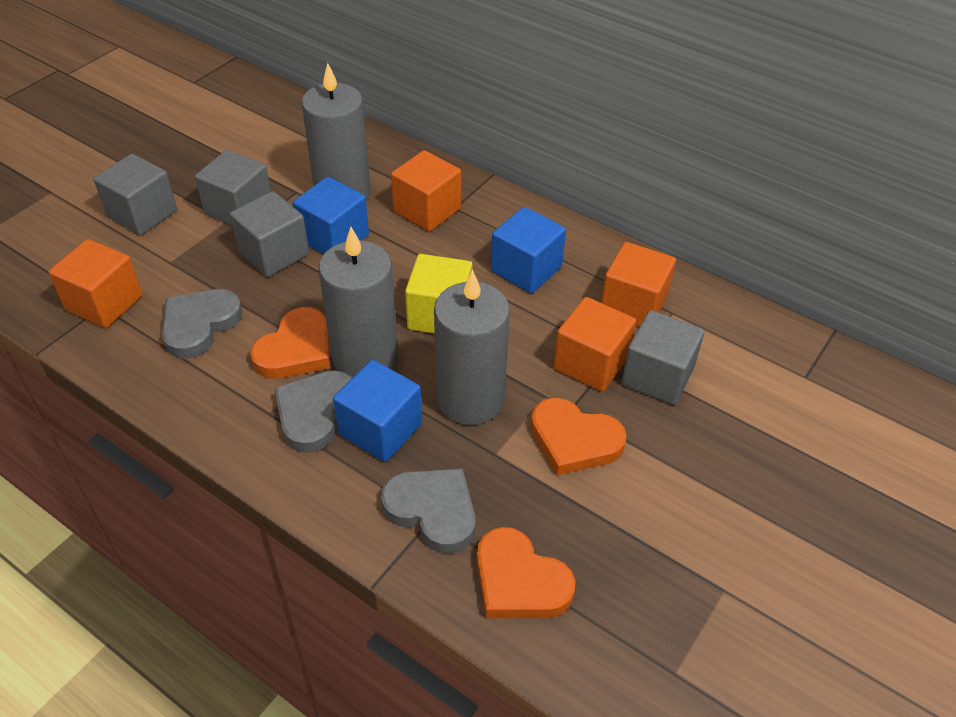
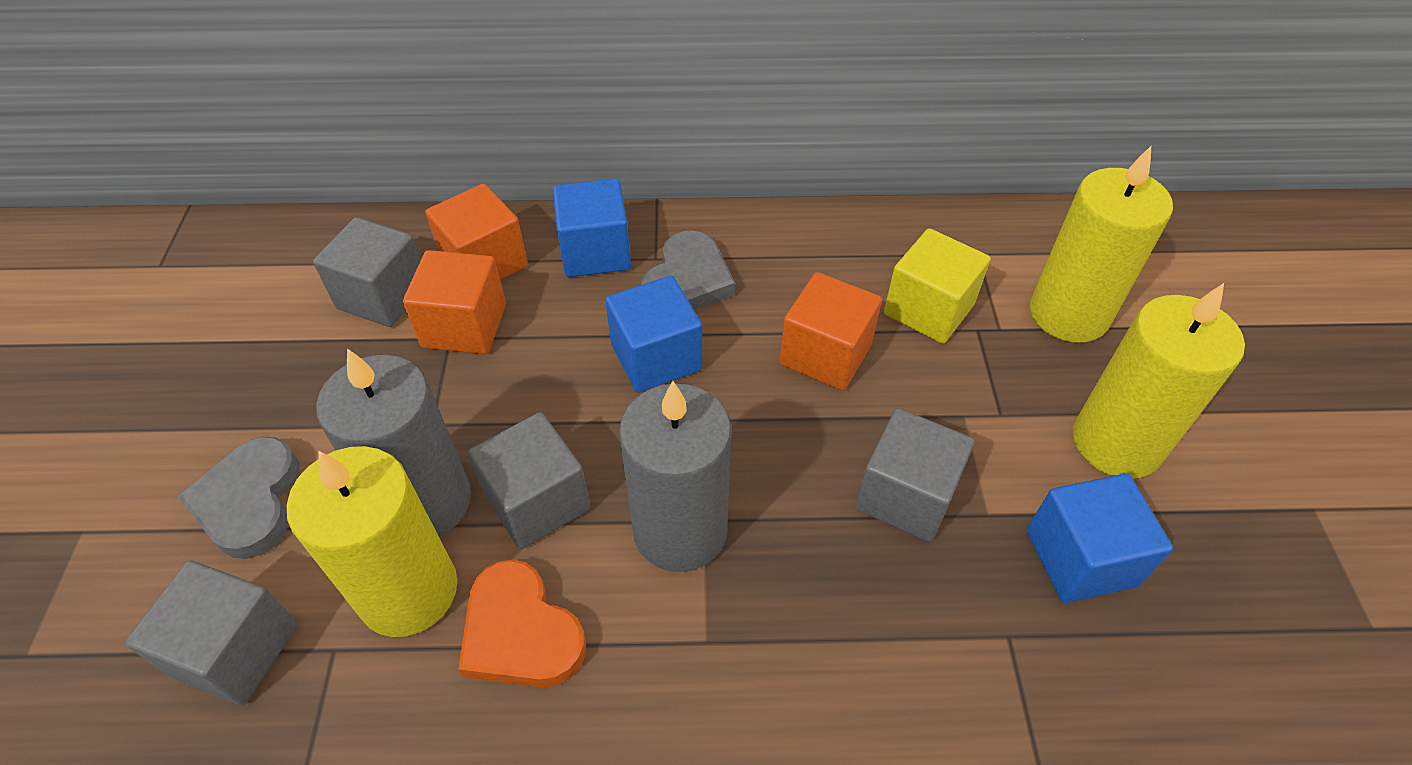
grey candle: 3 -> 2
grey heart: 3 -> 2
orange cube: 4 -> 3
orange heart: 3 -> 1
yellow candle: 0 -> 3

